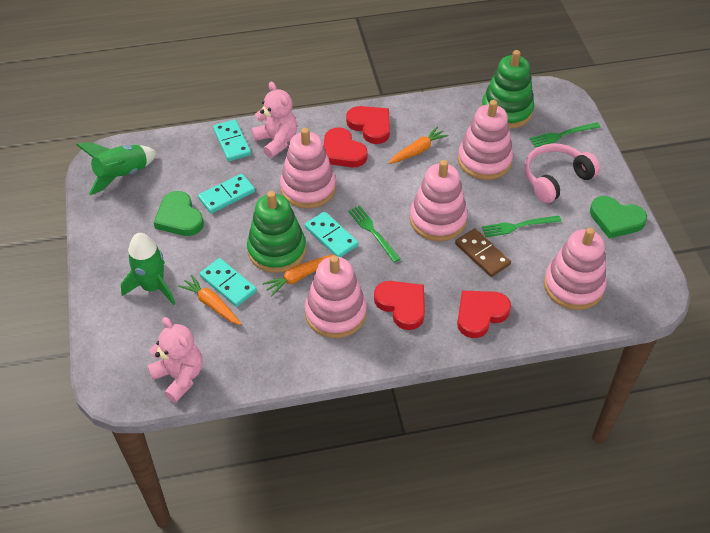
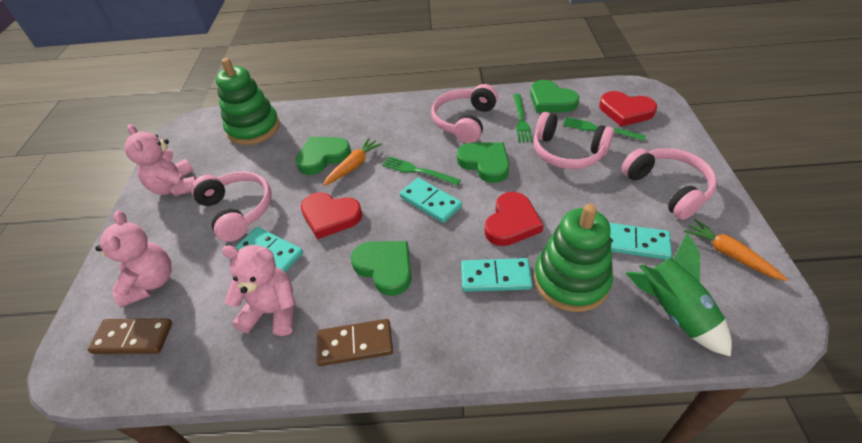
brown domino: 1 -> 2
green heart: 2 -> 4
green rocket: 2 -> 1
orange carrot: 3 -> 2
pink headphones: 1 -> 4
pink stacking toy: 5 -> 0
pink teddy bear: 2 -> 3
red heart: 4 -> 3

